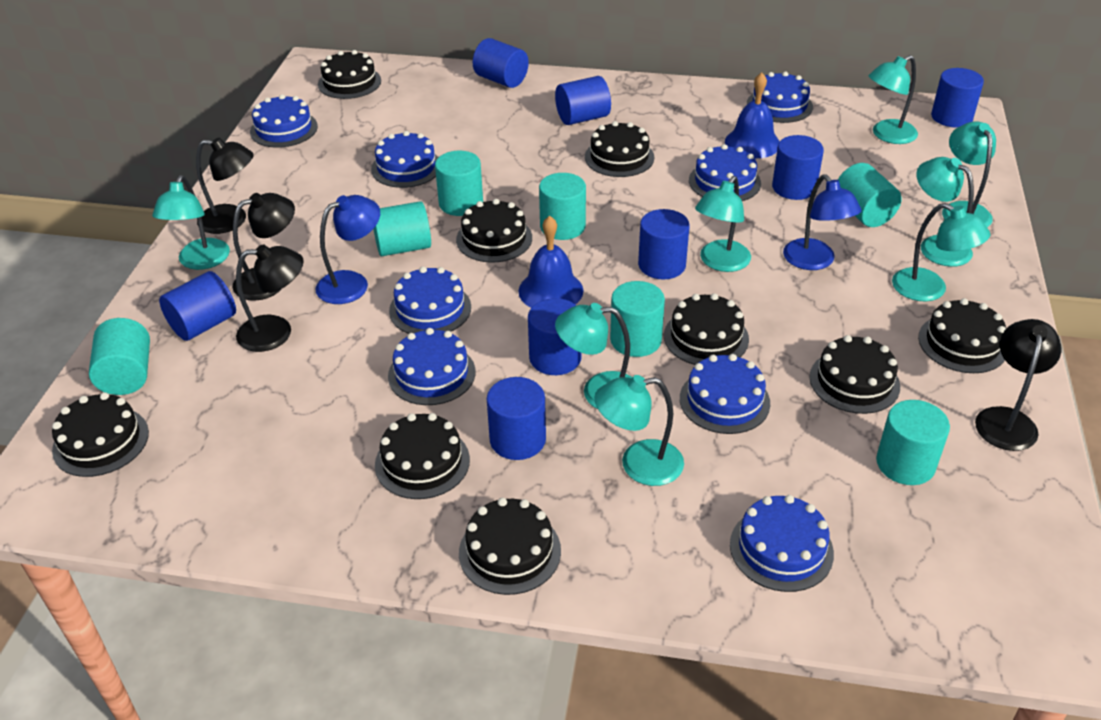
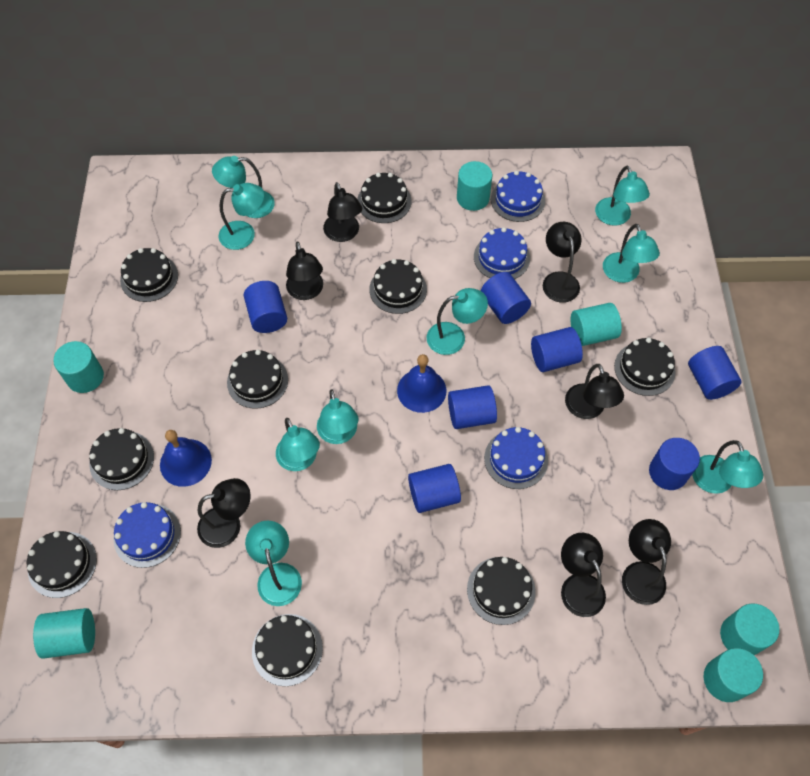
black lamp: 4 -> 7
blue cake: 8 -> 4
blue cylinder: 8 -> 7
blue lamp: 2 -> 0
turquoise cylinder: 7 -> 6
turquoise lamp: 8 -> 9

